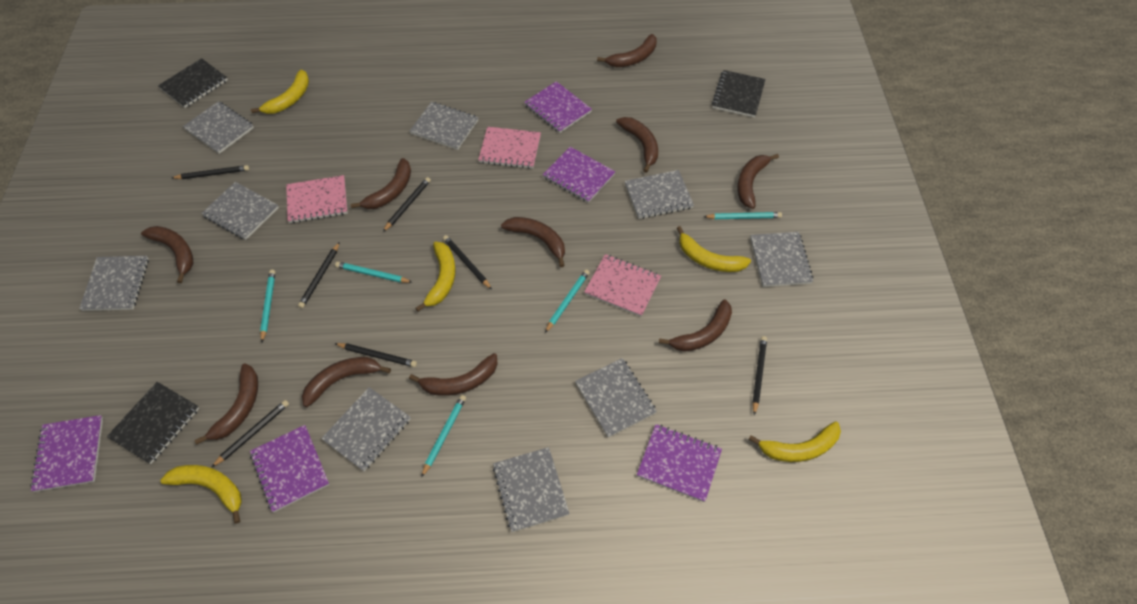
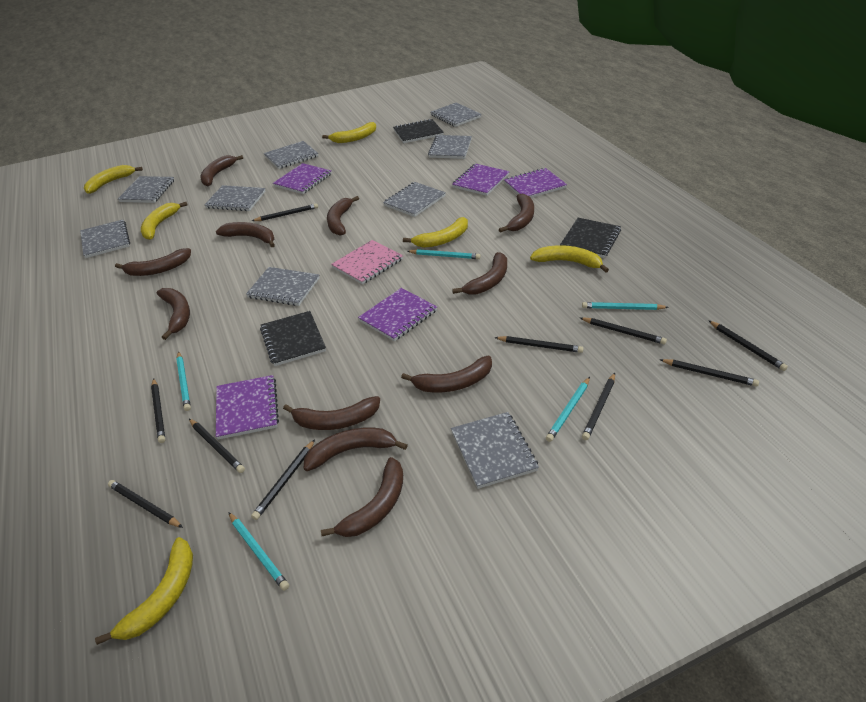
black pencil: 7 -> 10
brown banana: 10 -> 11
pink notebook: 3 -> 1
yellow banana: 5 -> 6

